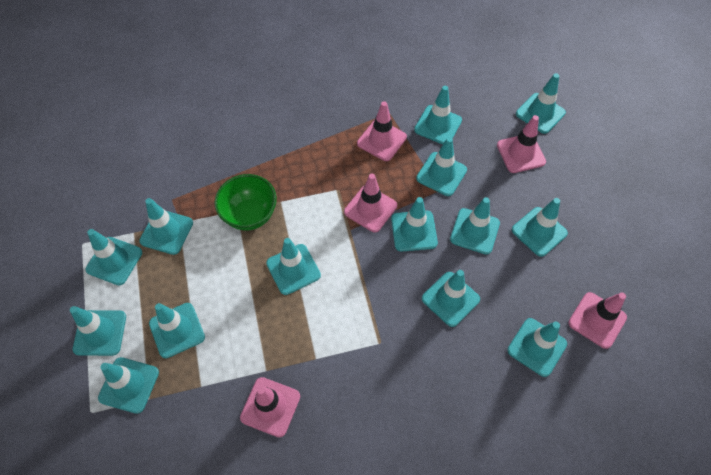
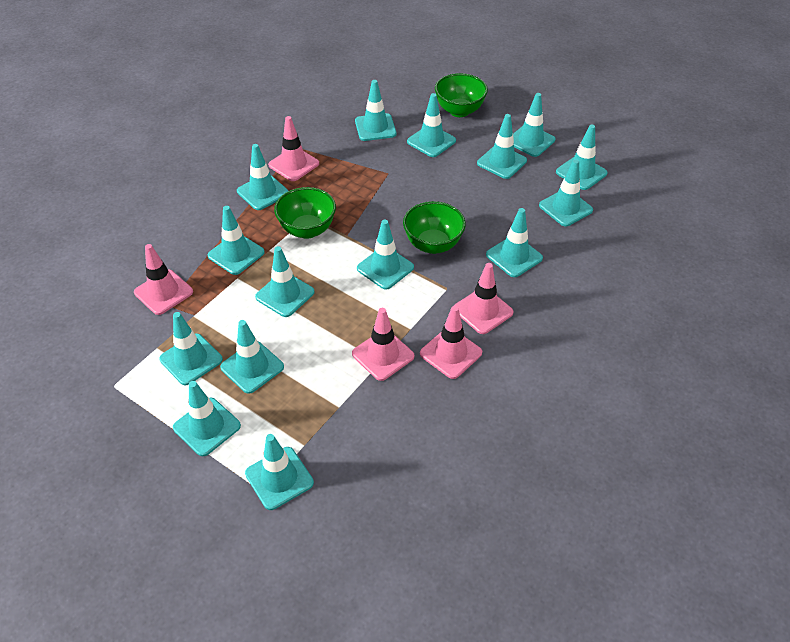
green bowl: 1 -> 3
turquoise traffic cone: 14 -> 15

